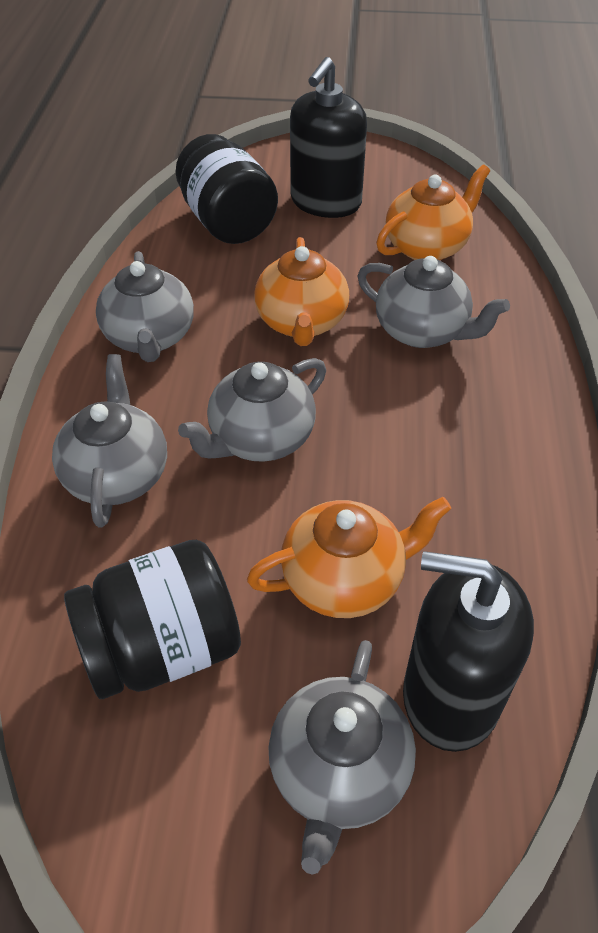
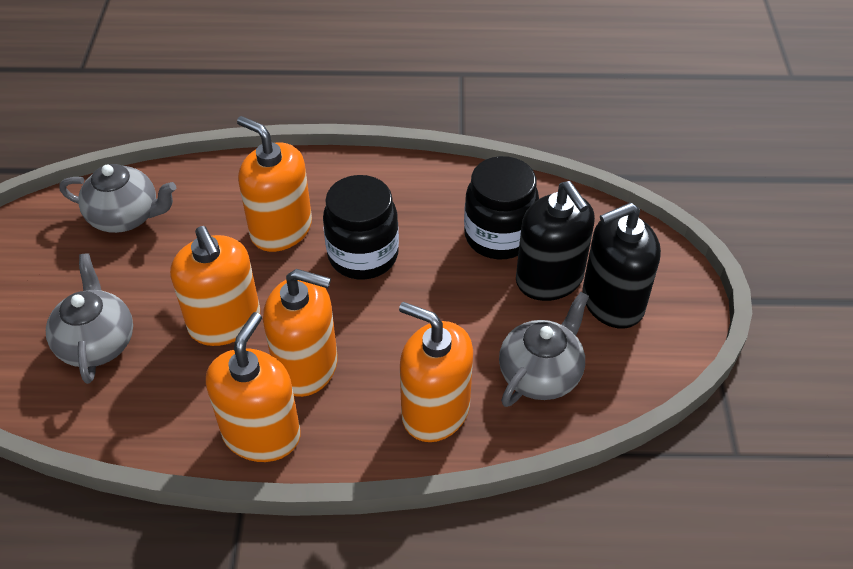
grey teapot: 5 -> 3
orange soap dispenser: 0 -> 5
orange teapot: 3 -> 0

